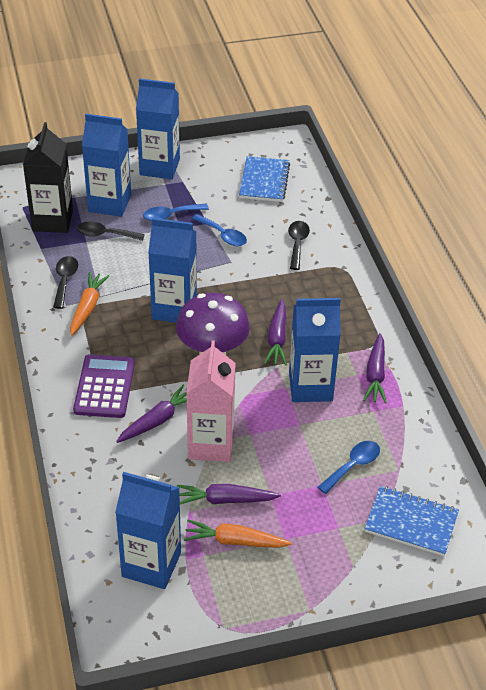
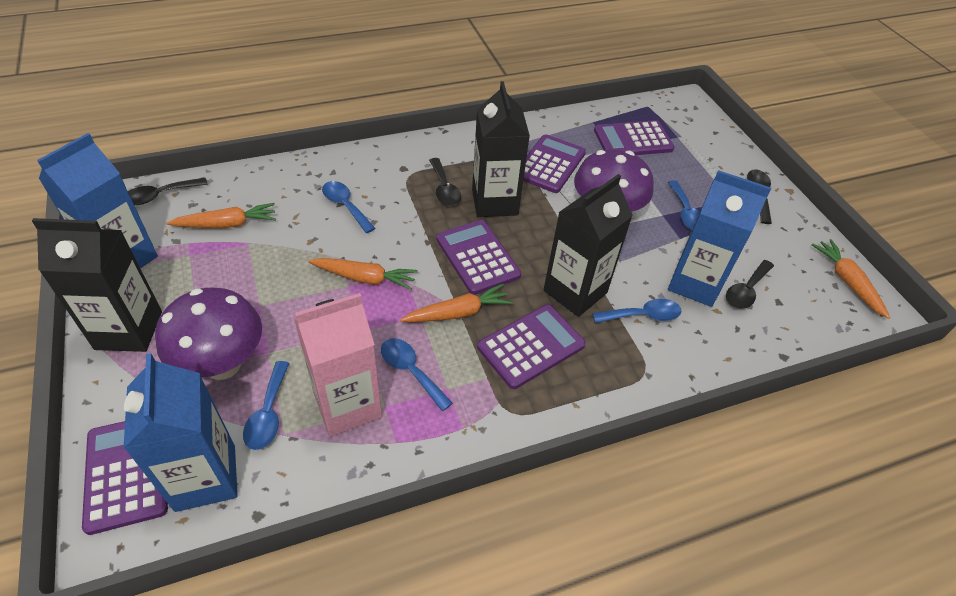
black carton: 1 -> 3
black spoon: 3 -> 4
blue carton: 5 -> 3
blue notebook: 2 -> 0
blue spoon: 3 -> 5
orange carrot: 2 -> 4
purple calculator: 1 -> 5
purple carrot: 4 -> 0
purple mushroom: 1 -> 2

